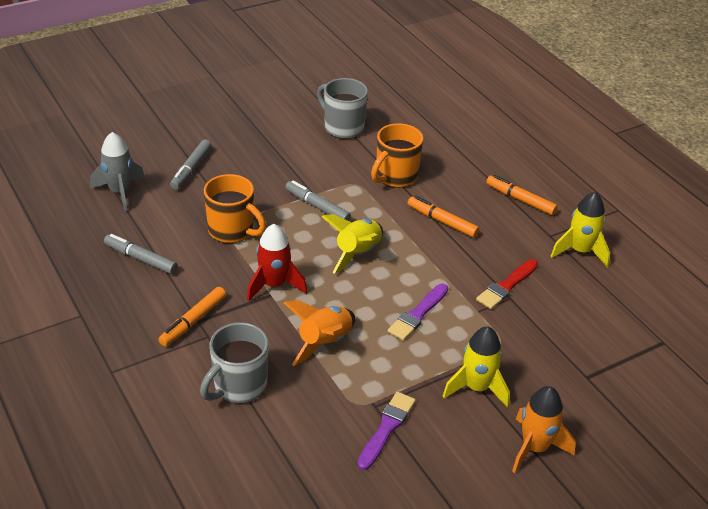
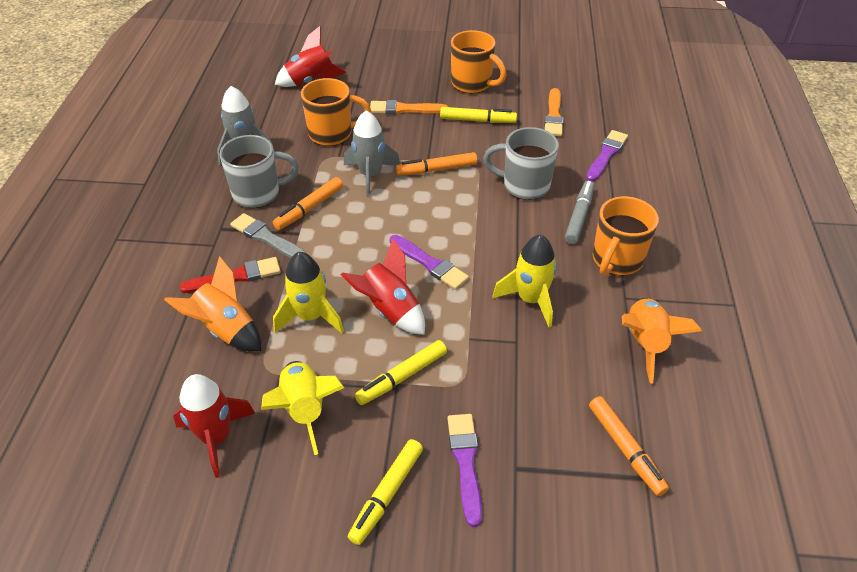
grey brush: 0 -> 1
grey marker: 3 -> 1
grey rocket: 1 -> 2
orange brush: 0 -> 2
orange mug: 2 -> 3
purple brush: 2 -> 3
red rocket: 1 -> 3
yellow marker: 0 -> 3

